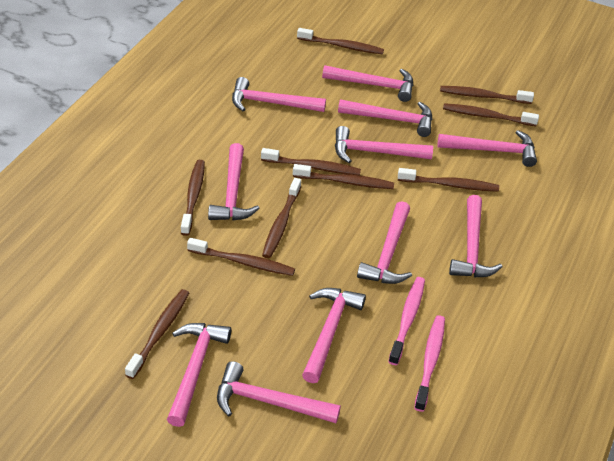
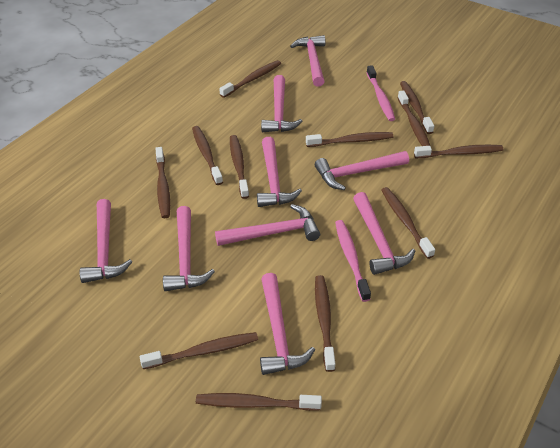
brown toothbrush: 10 -> 12
pink hammer: 11 -> 9

